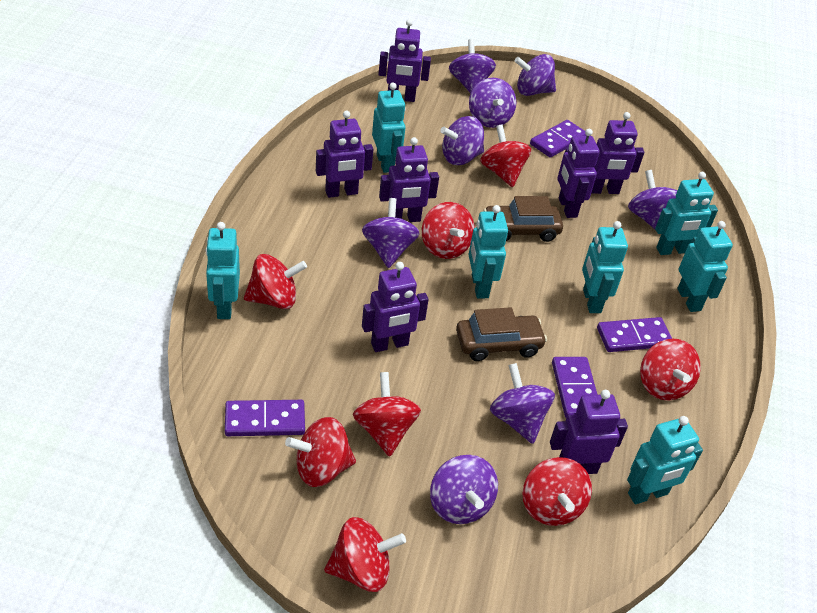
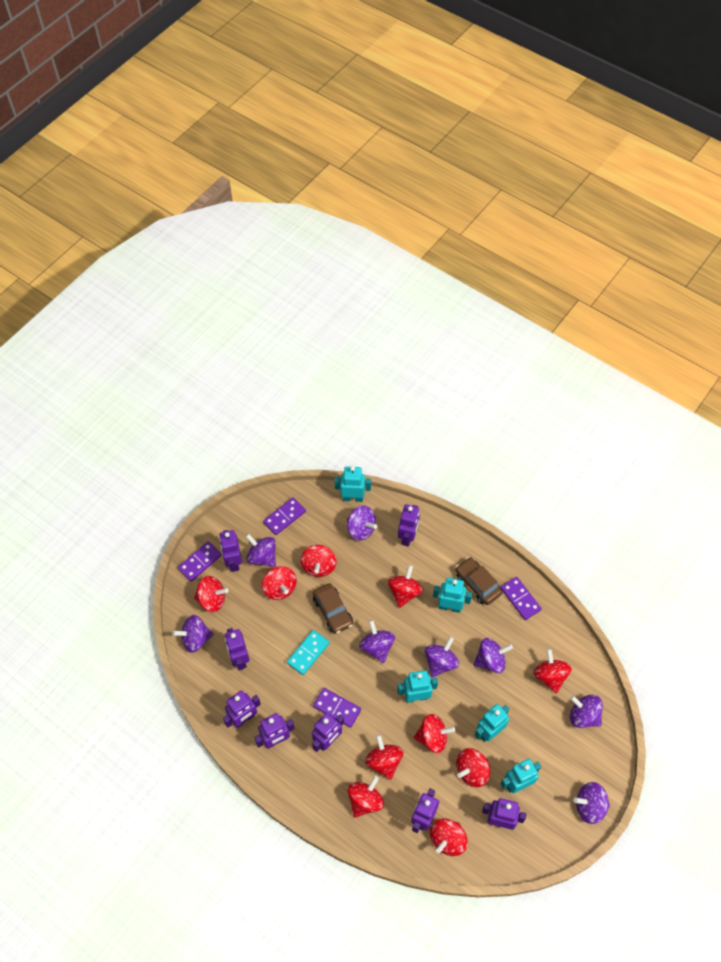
purple robot: 7 -> 8
red spinning top: 8 -> 10
turquoise domino: 0 -> 1
turquoise robot: 7 -> 5

